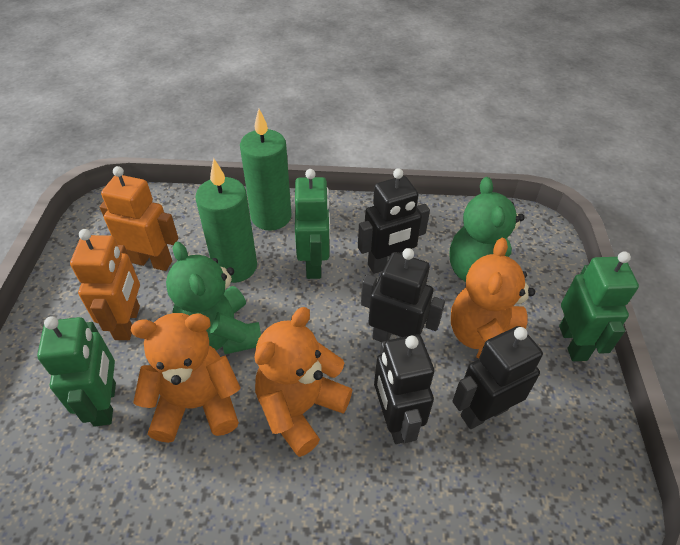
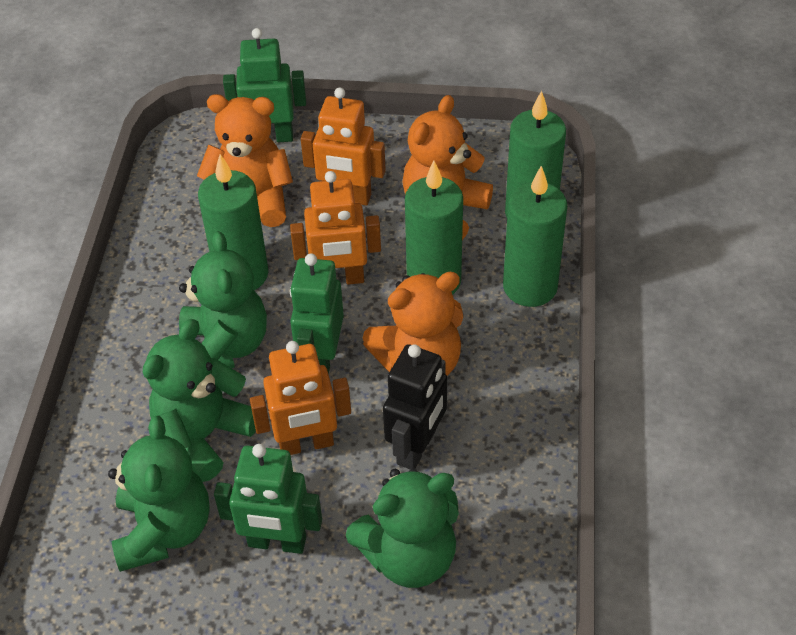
black robot: 4 -> 1
green candle: 2 -> 4
green teddy bear: 2 -> 4
orange robot: 2 -> 3

